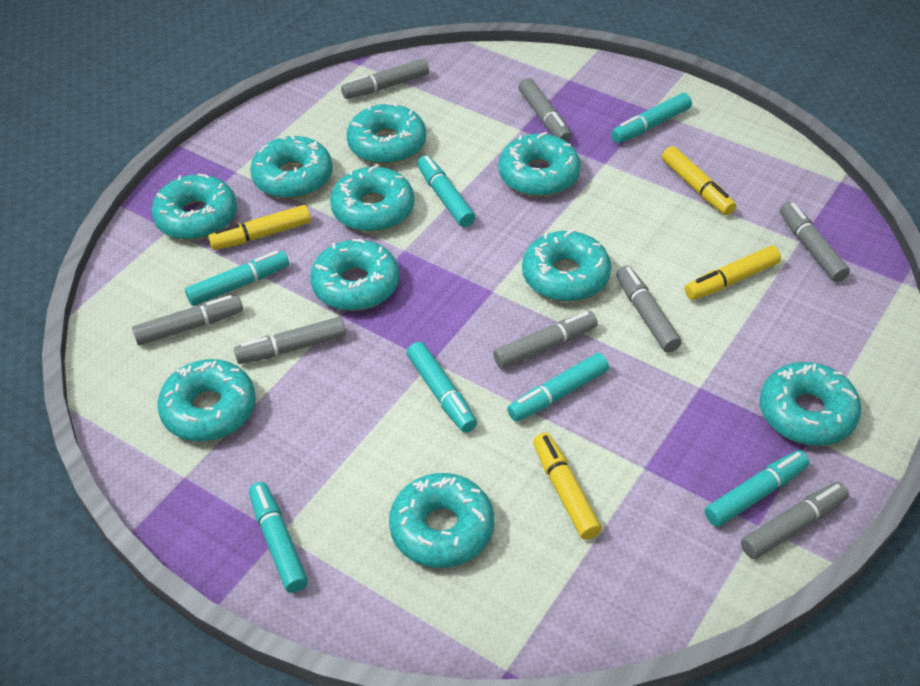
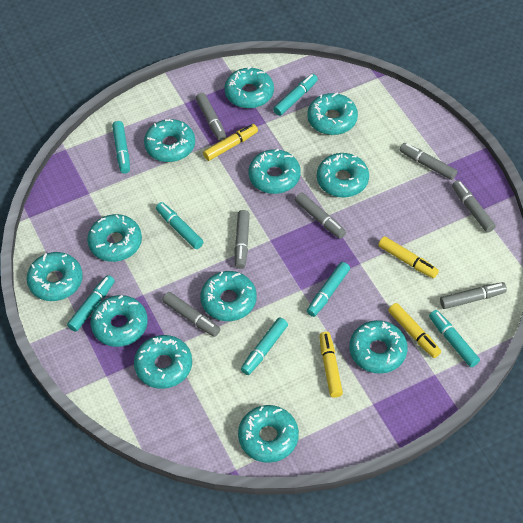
grey marker: 8 -> 7
turquoise donut: 10 -> 12

